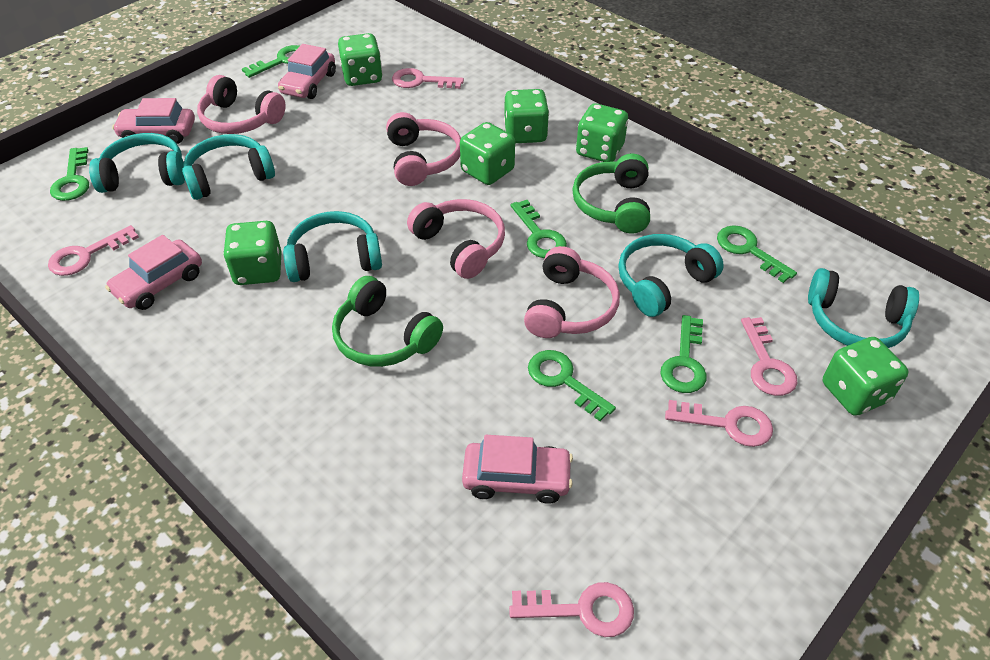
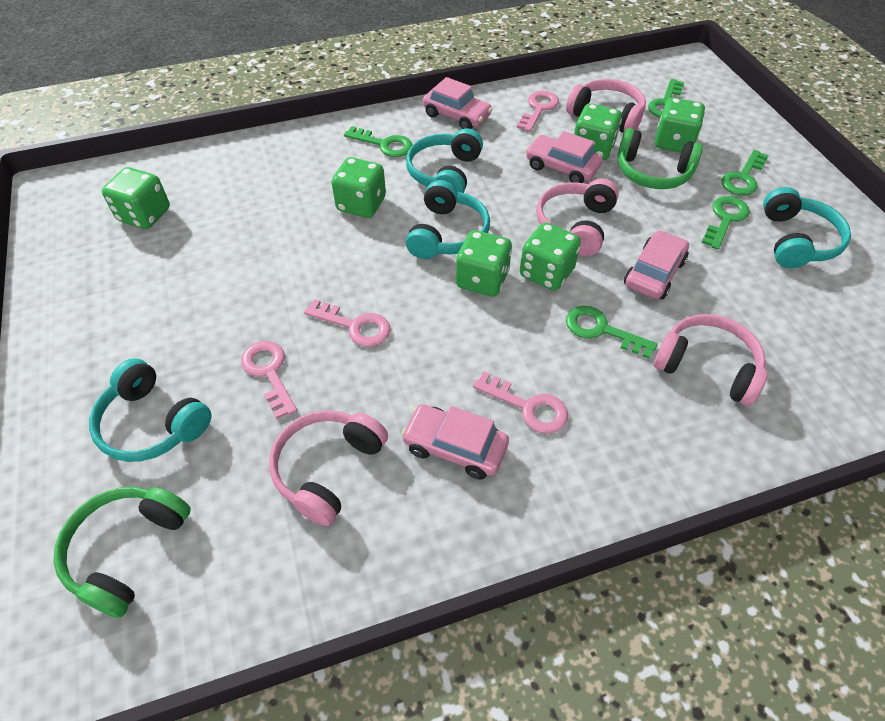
green key: 6 -> 5
pink key: 5 -> 4
turquoise headphones: 5 -> 4

